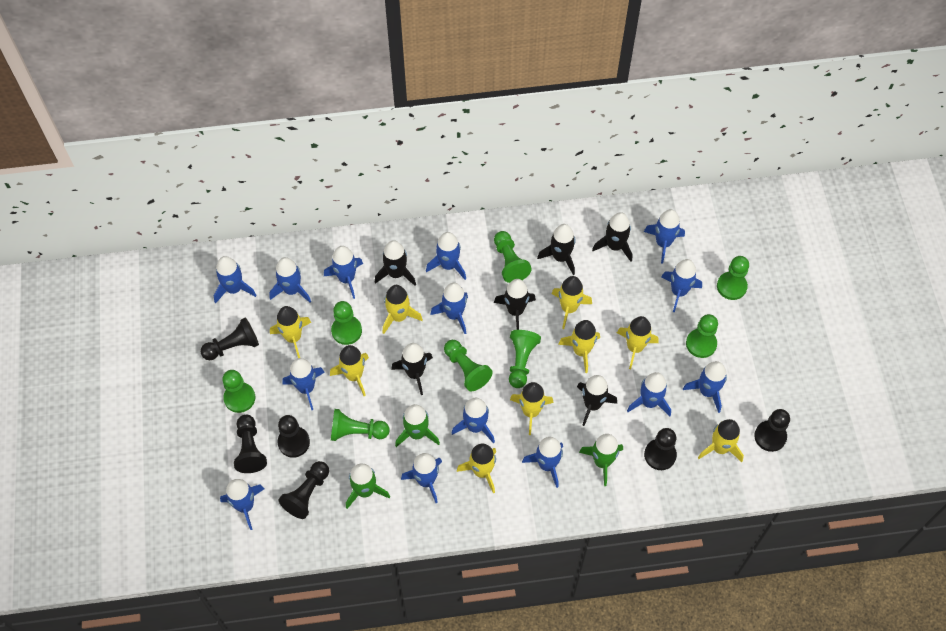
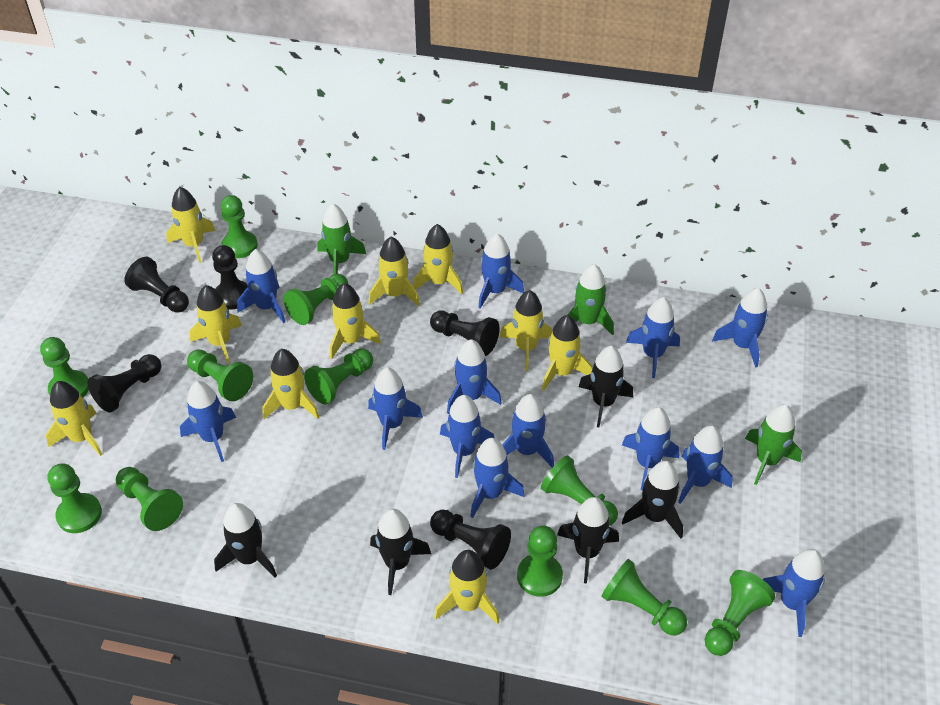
black pawn: 6 -> 5
black rocket: 6 -> 5
blue rocket: 14 -> 13
green pawn: 8 -> 11
yellow rocket: 9 -> 10

